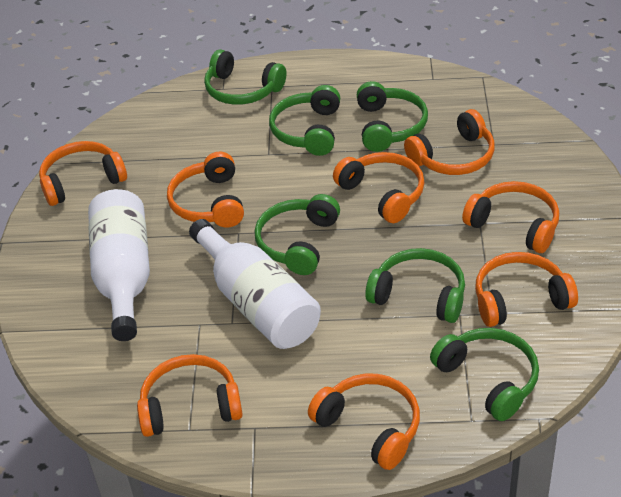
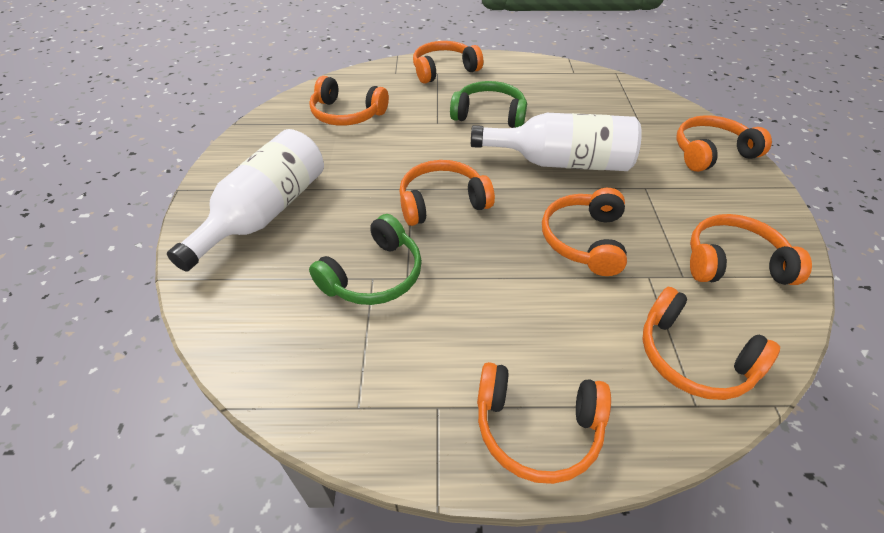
green headphones: 6 -> 2

